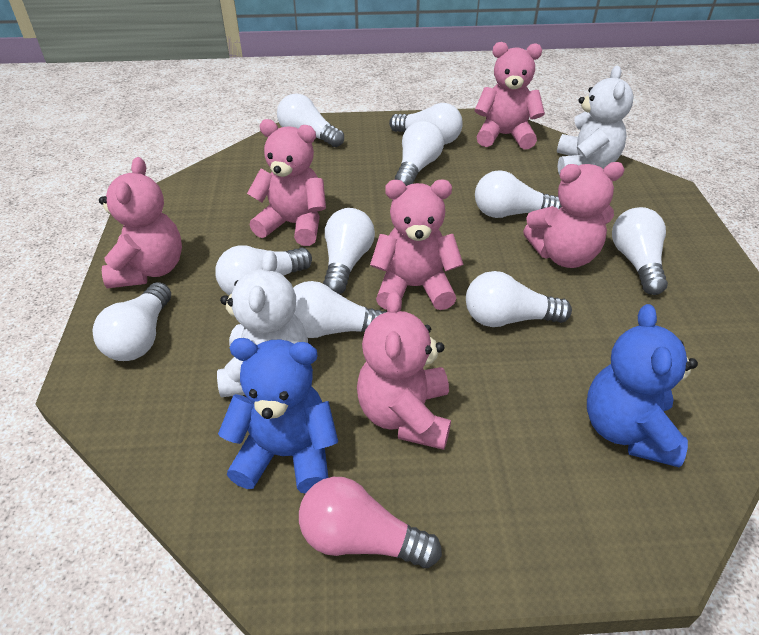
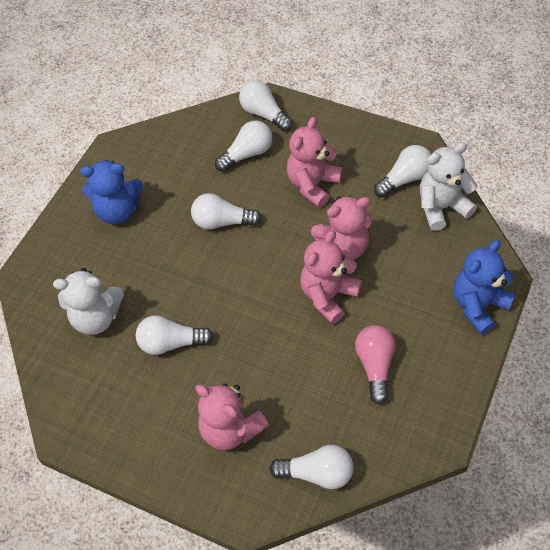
pink teddy bear: 6 -> 4
white light bulb: 10 -> 6

